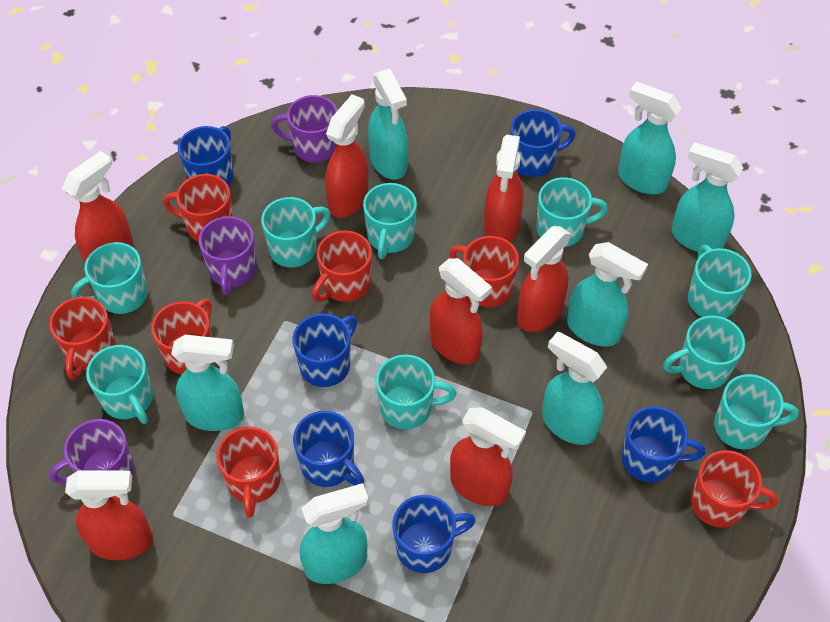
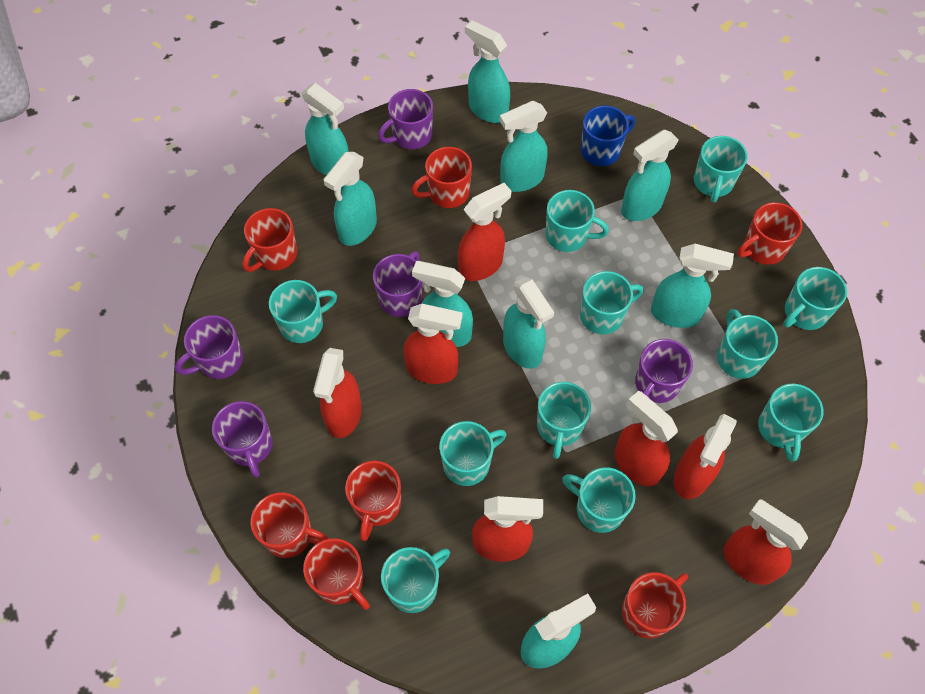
blue mug: 6 -> 1
purple mug: 3 -> 5
turquoise mug: 9 -> 11
turquoise spray bottle: 7 -> 9

